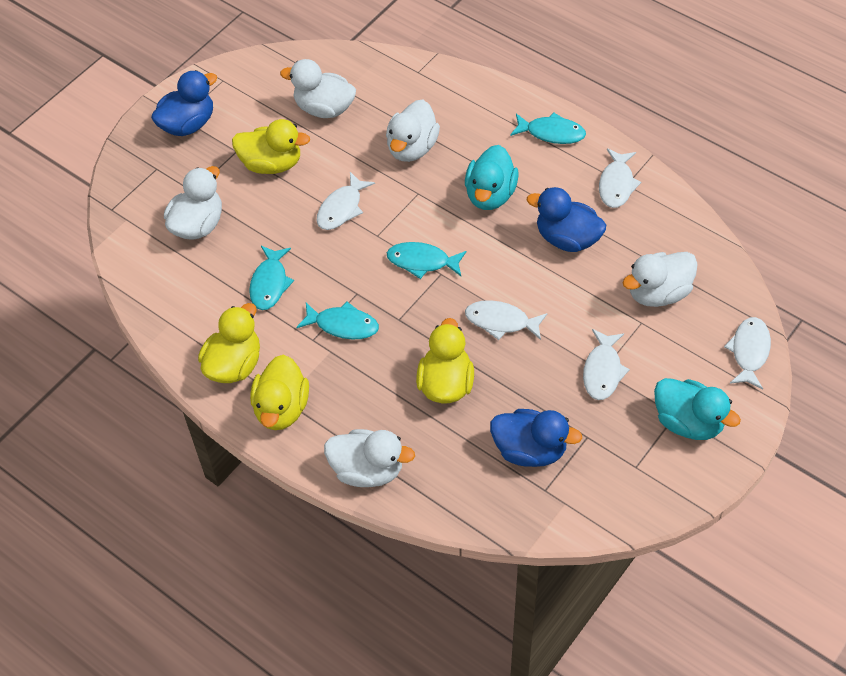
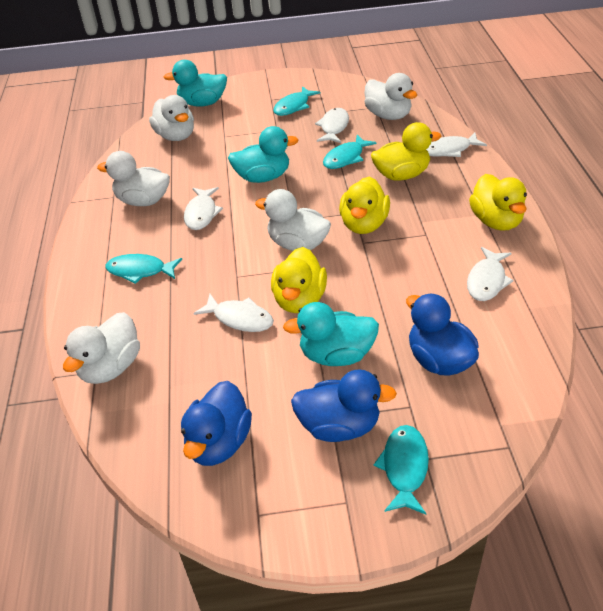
turquoise duck: 2 -> 3

